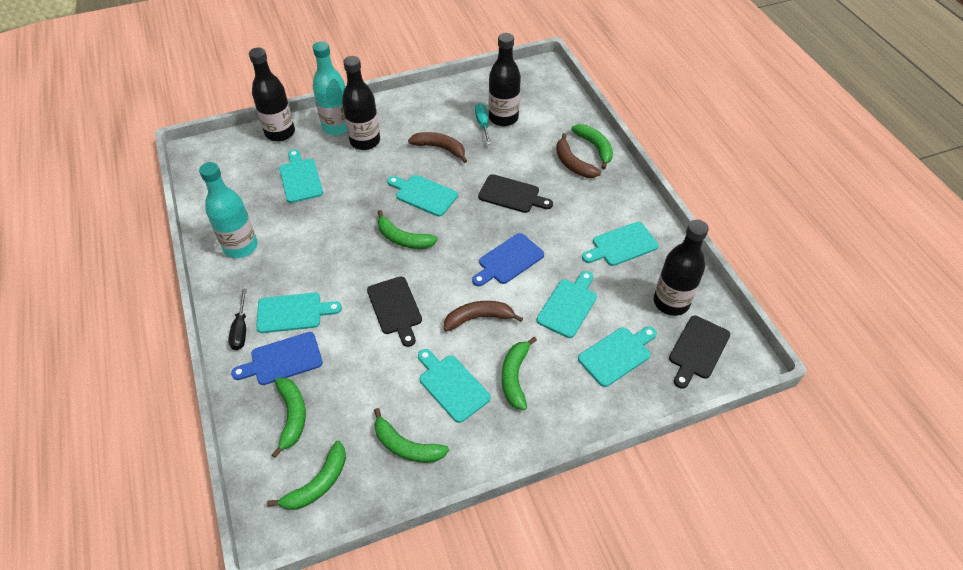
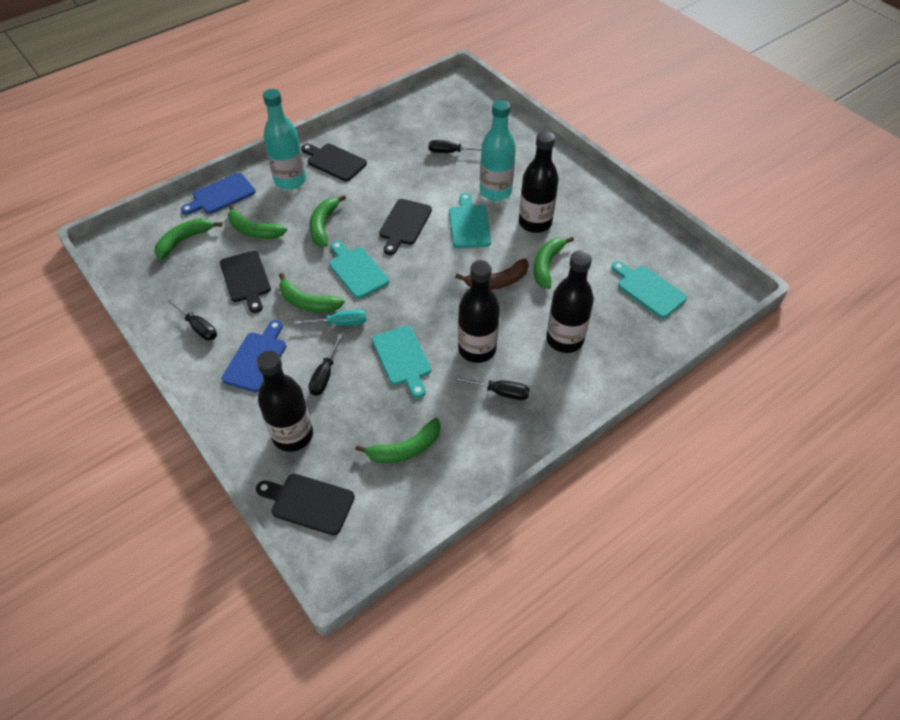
black cutting board: 3 -> 4
black screwdriver: 1 -> 4
brown banana: 3 -> 1
turquoise cutting board: 7 -> 4

